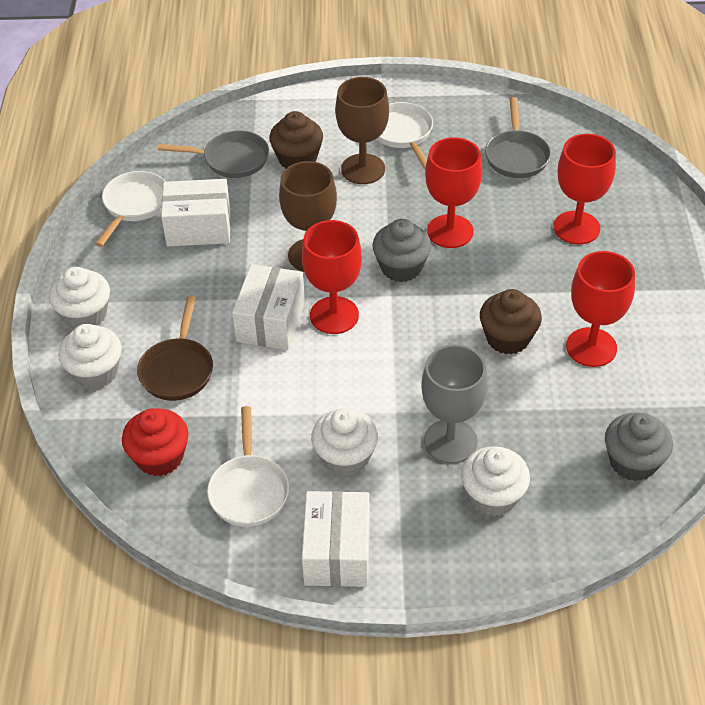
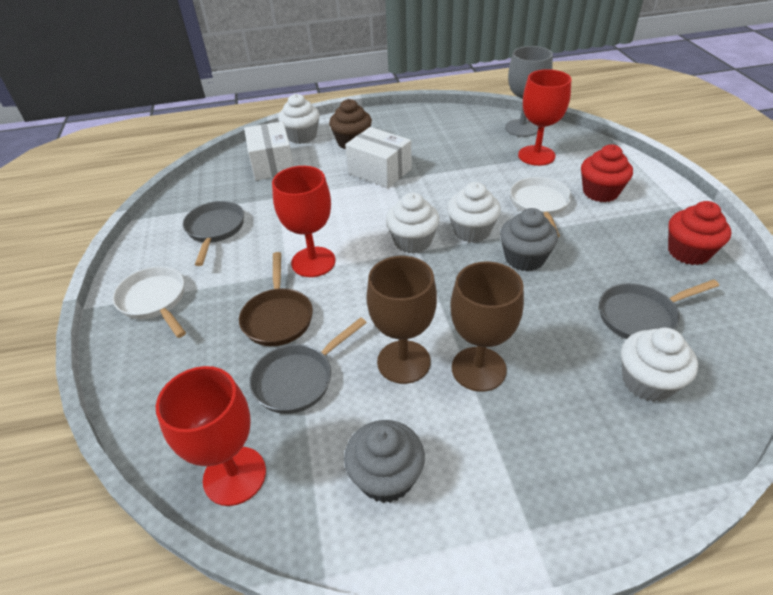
brown cupcake: 2 -> 1
grey pan: 2 -> 3
red cupcake: 1 -> 2
red goblet: 4 -> 3
white box: 3 -> 2
white pan: 3 -> 2

